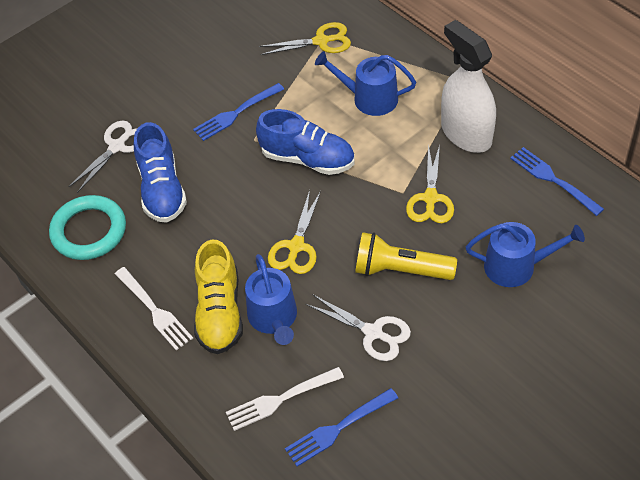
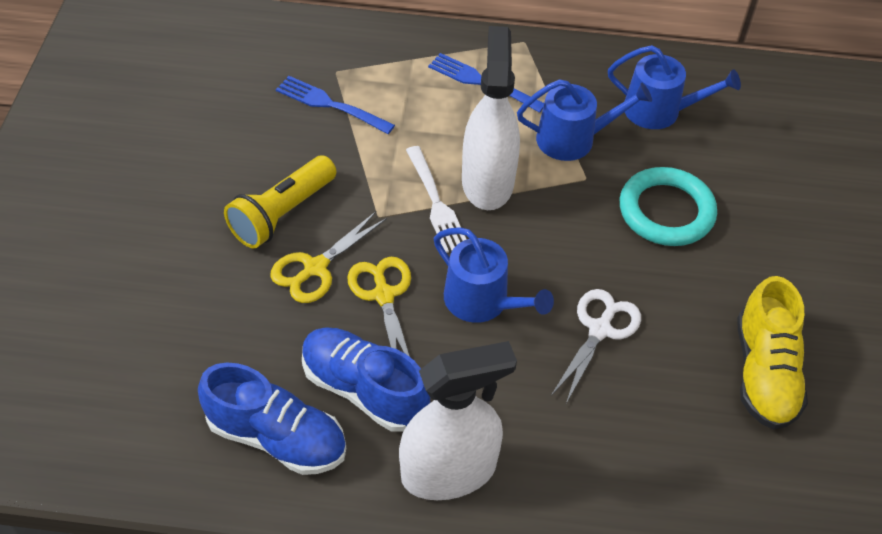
blue fork: 3 -> 2
white fork: 2 -> 1
white scissors: 2 -> 1
white spray bottle: 1 -> 2
yellow scissors: 3 -> 2

